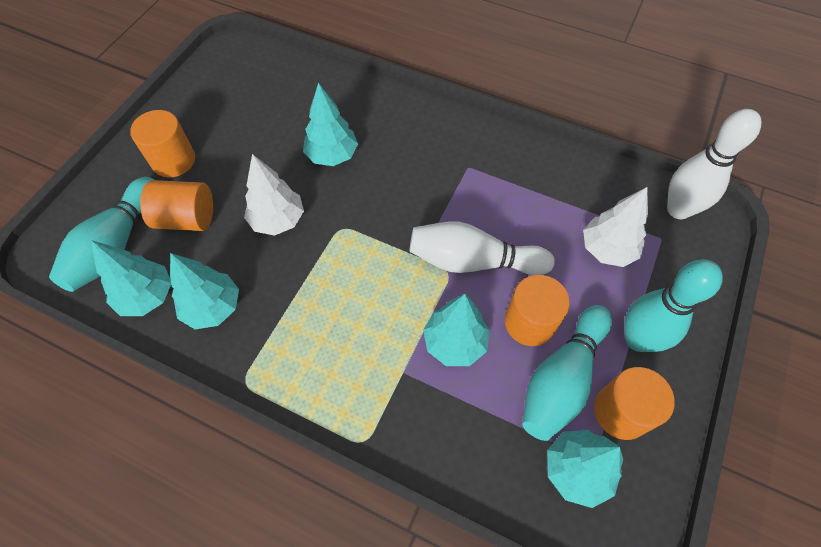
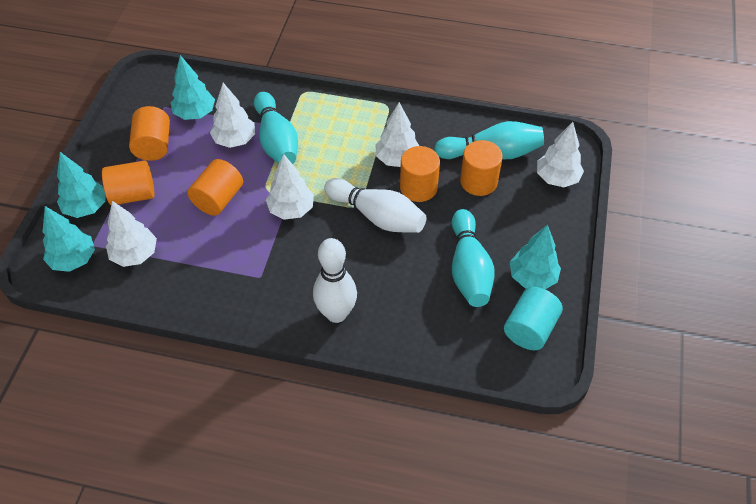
orange cylinder: 4 -> 5
turquoise cylinder: 0 -> 1
turquoise tree: 5 -> 4
white tree: 2 -> 5

